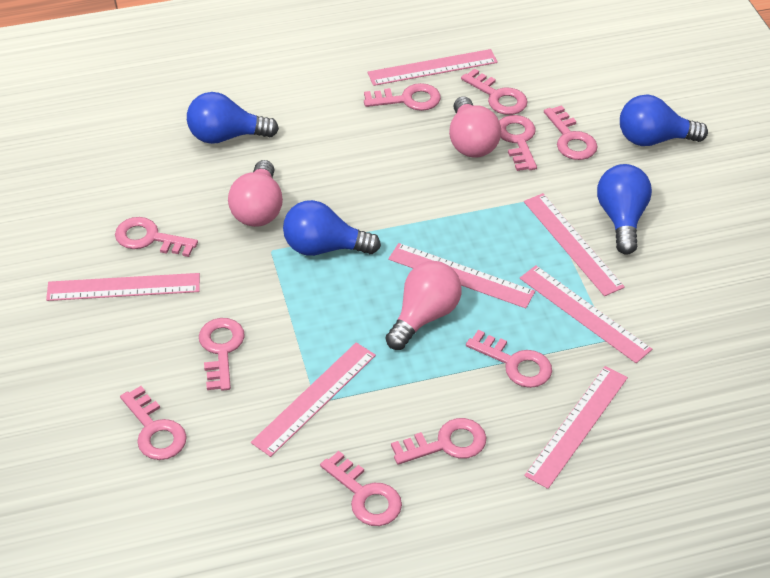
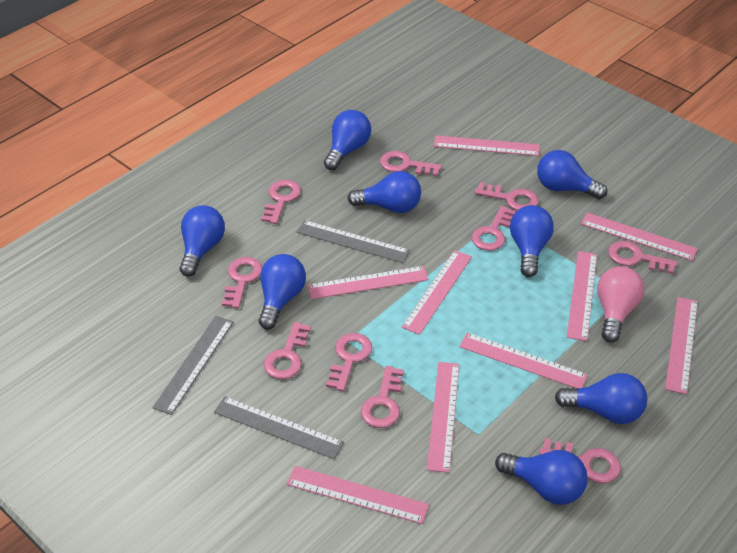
blue light bulb: 4 -> 8
grey ruler: 0 -> 3
pink light bulb: 3 -> 1
pink ruler: 7 -> 9

